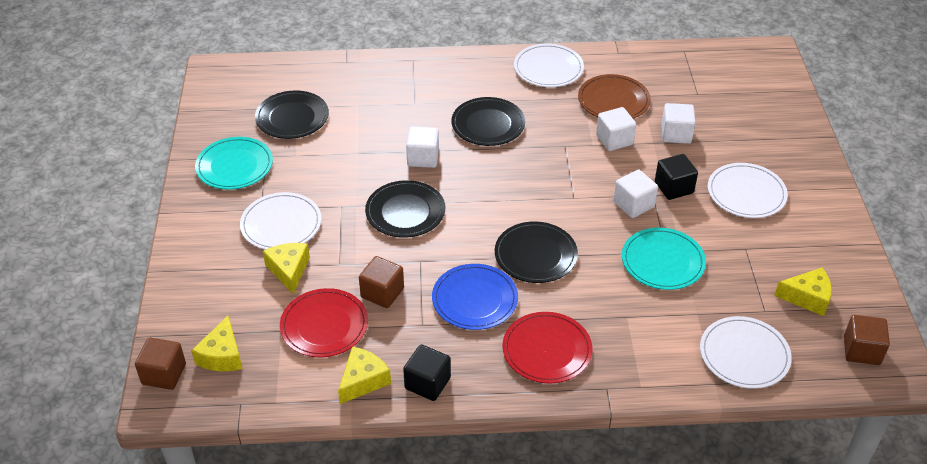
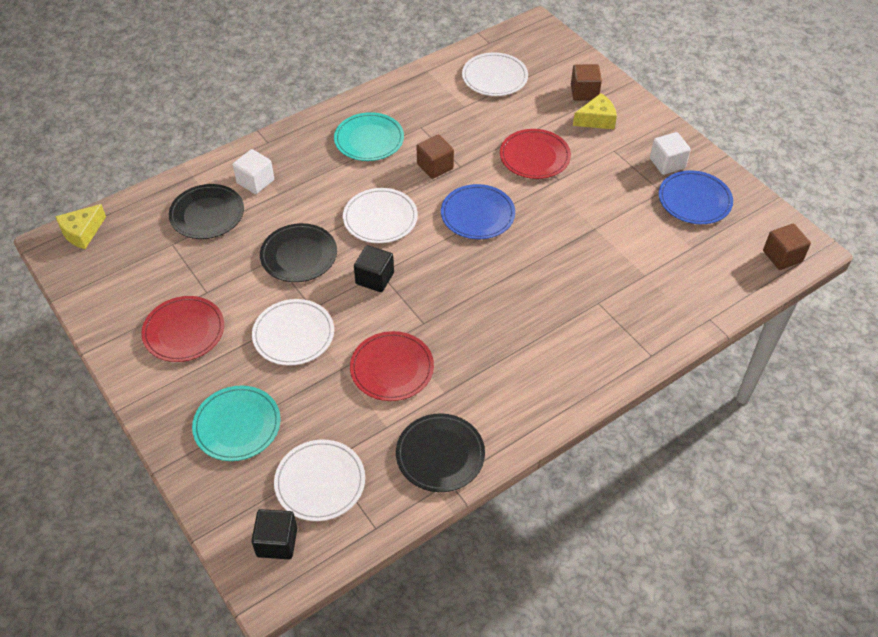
black plate: 4 -> 3
blue plate: 1 -> 2
brown plate: 1 -> 0
red plate: 2 -> 3
white cube: 4 -> 2
yellow cheese: 4 -> 2

